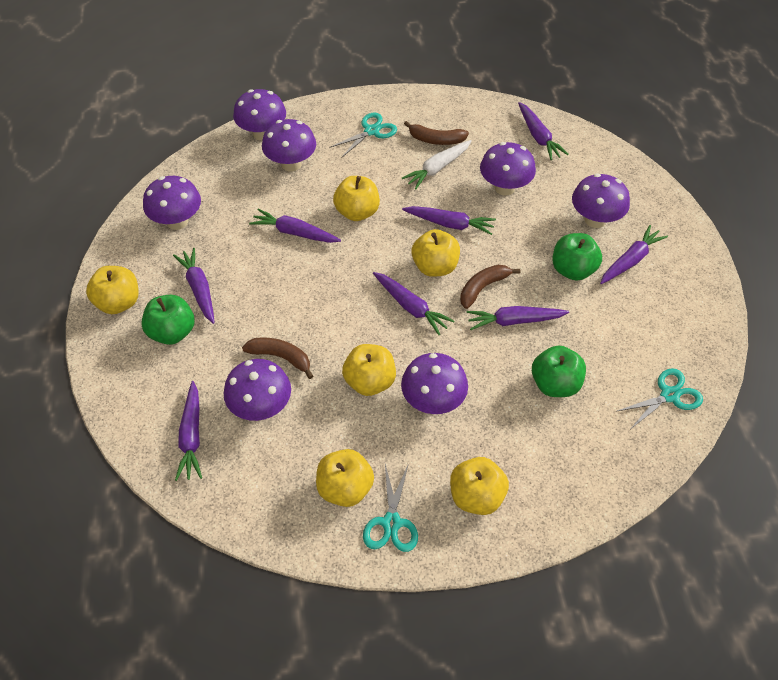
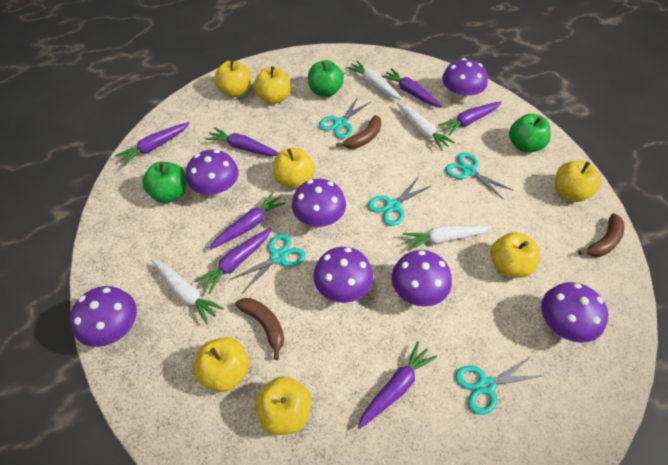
purple carrot: 8 -> 7
turquoise scissors: 3 -> 5
white carrot: 1 -> 4
yellow apple: 6 -> 7

